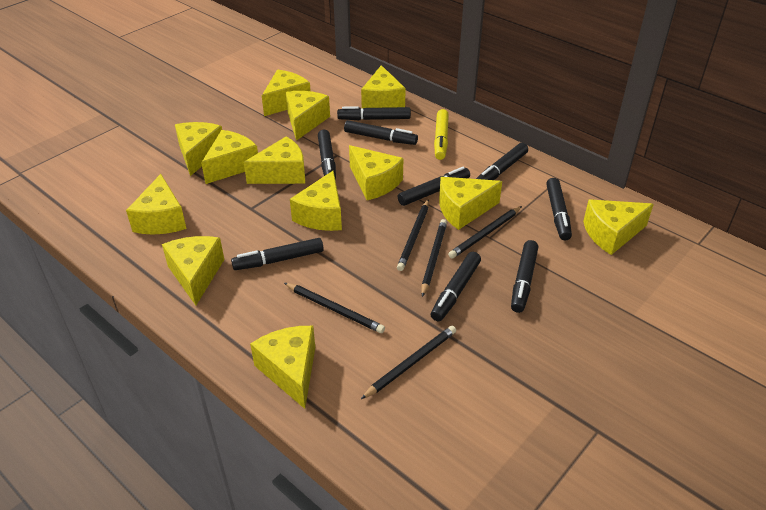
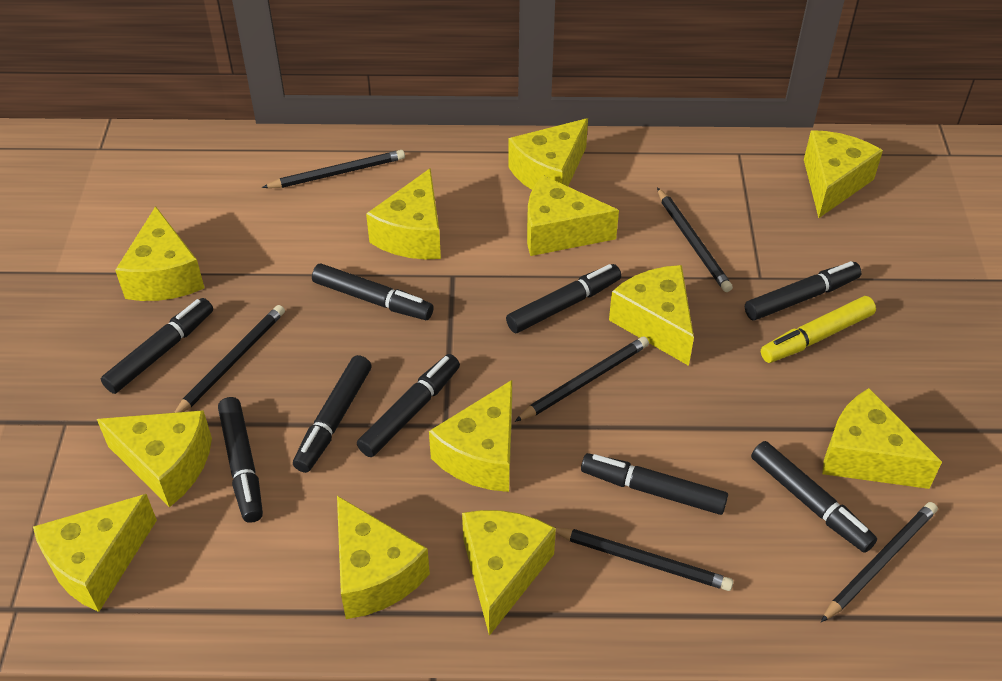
black pencil: 5 -> 6
yellow cheese: 13 -> 12

